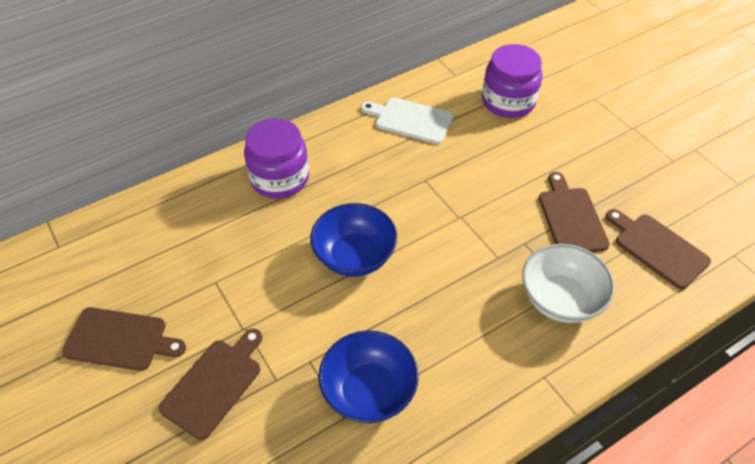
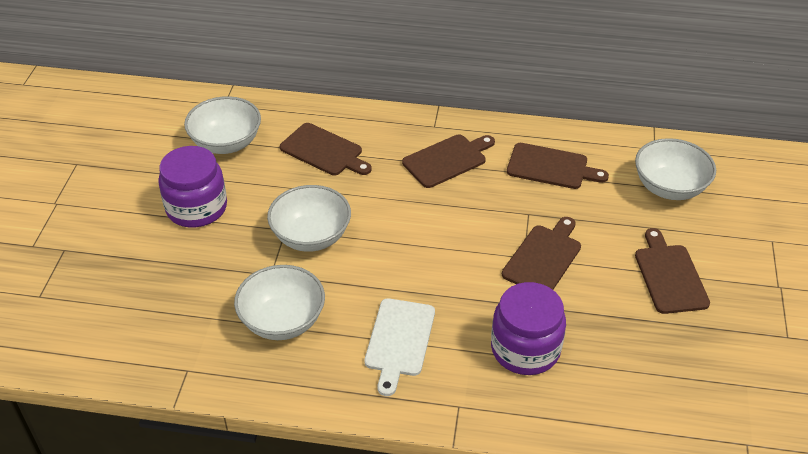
blue bowl: 2 -> 0
brown cutting board: 4 -> 5
white bowl: 1 -> 4

